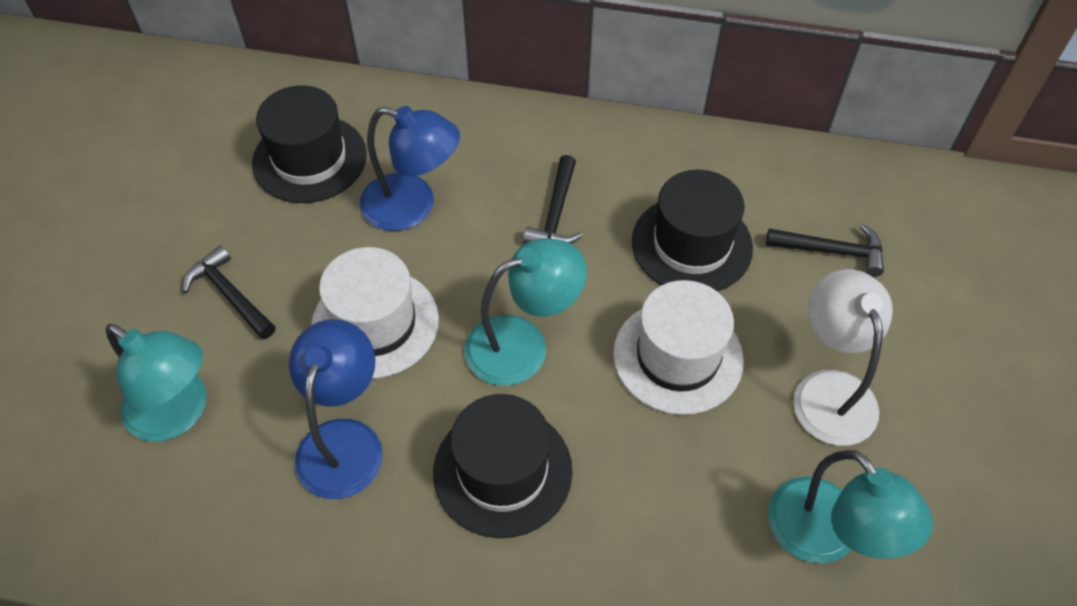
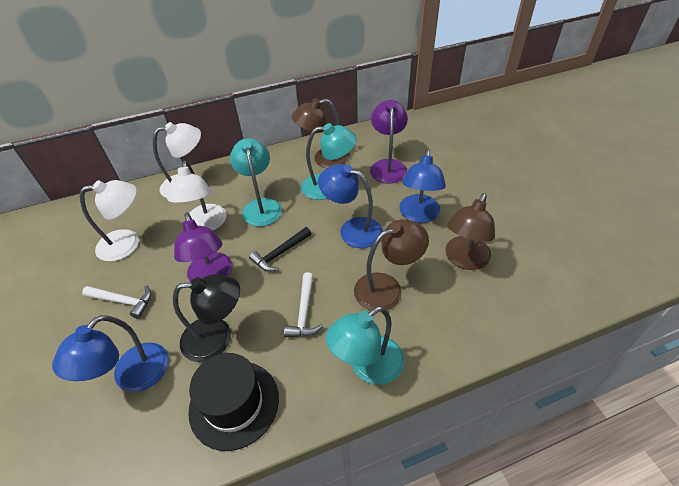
black hammer: 3 -> 1
black hat: 3 -> 1
black lamp: 0 -> 1
blue lamp: 2 -> 3
brown lamp: 0 -> 3
purple lamp: 0 -> 2
white hammer: 0 -> 2
white hat: 2 -> 0
white lamp: 1 -> 3

